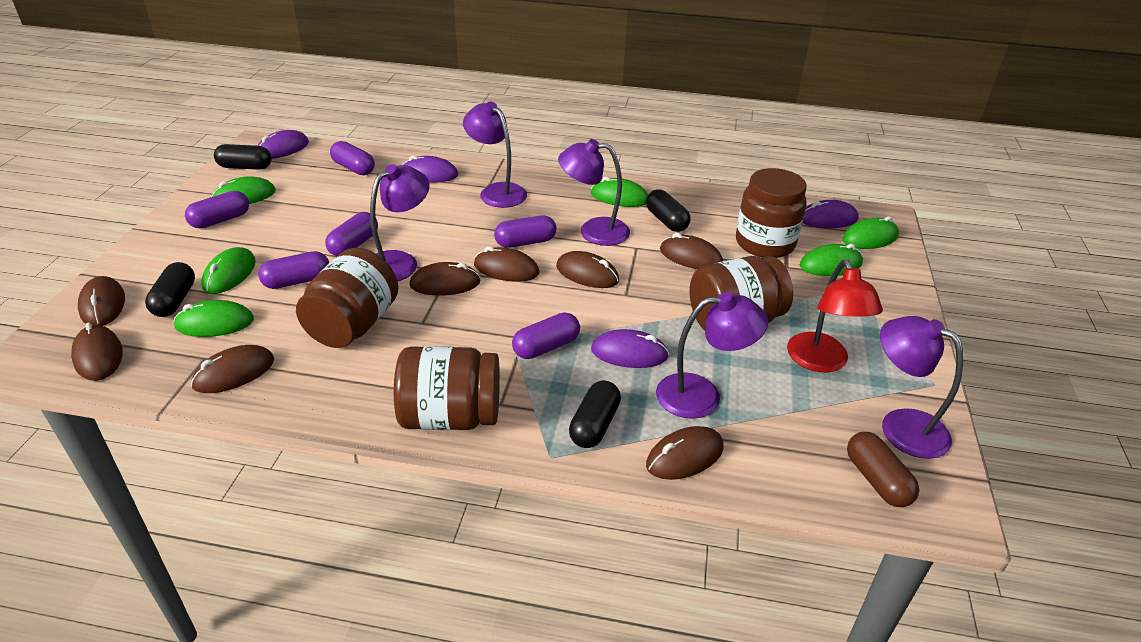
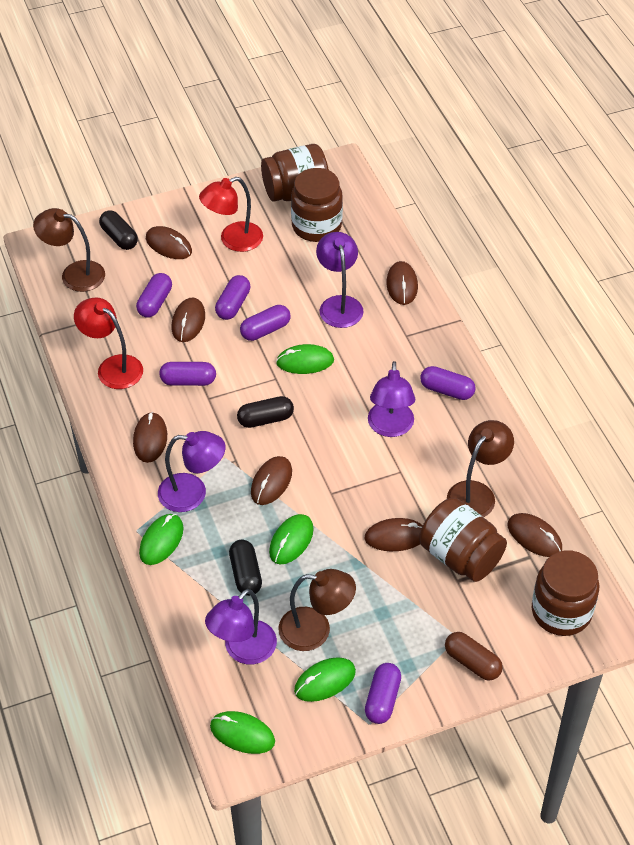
black capsule: 4 -> 3
brown lamp: 0 -> 3
brown mouse: 8 -> 7
green mouse: 6 -> 5
purple lamp: 5 -> 4
purple mouse: 4 -> 0
red lamp: 1 -> 2

